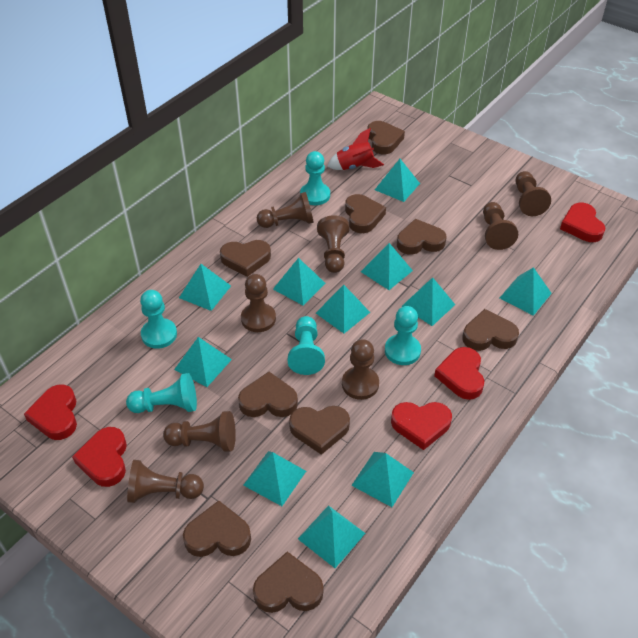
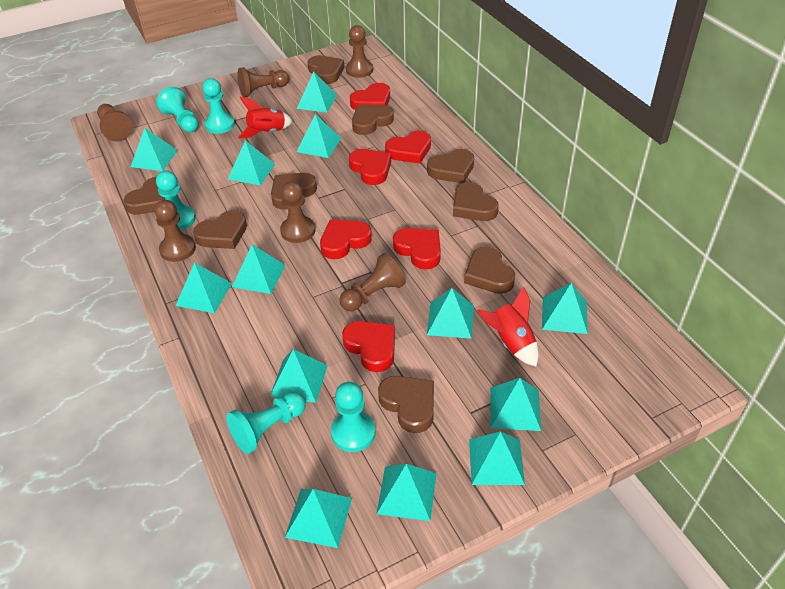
brown pawn: 8 -> 6
red heart: 5 -> 6
red rocket: 1 -> 2
turquoise pyramid: 11 -> 13

